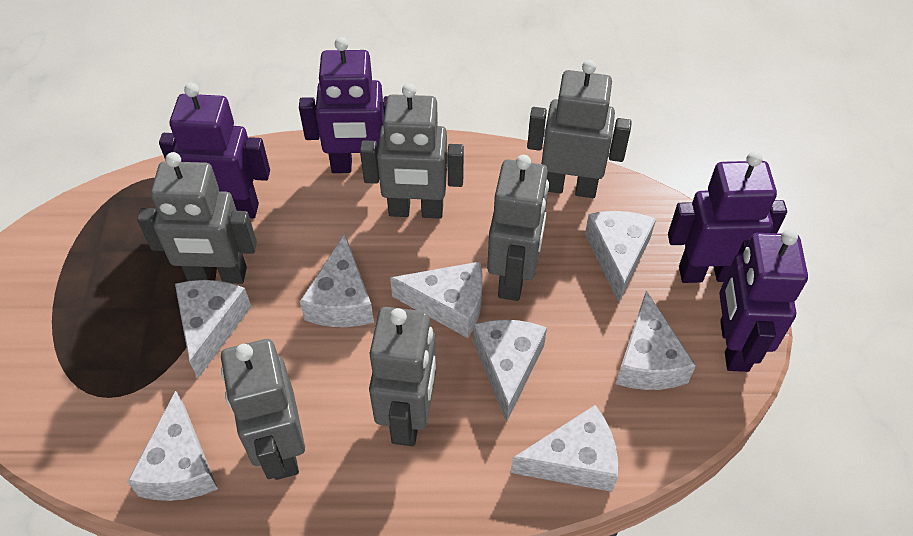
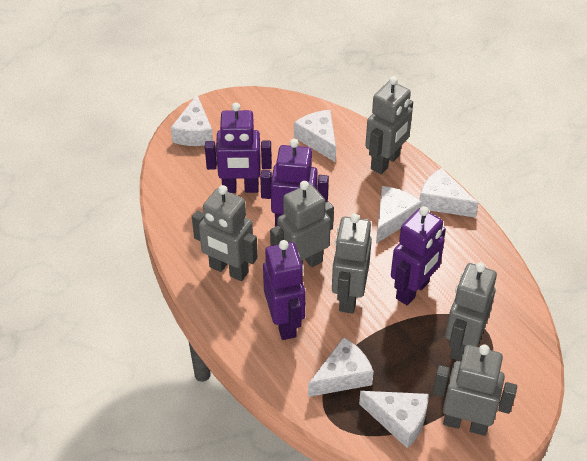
white cheese: 8 -> 6

